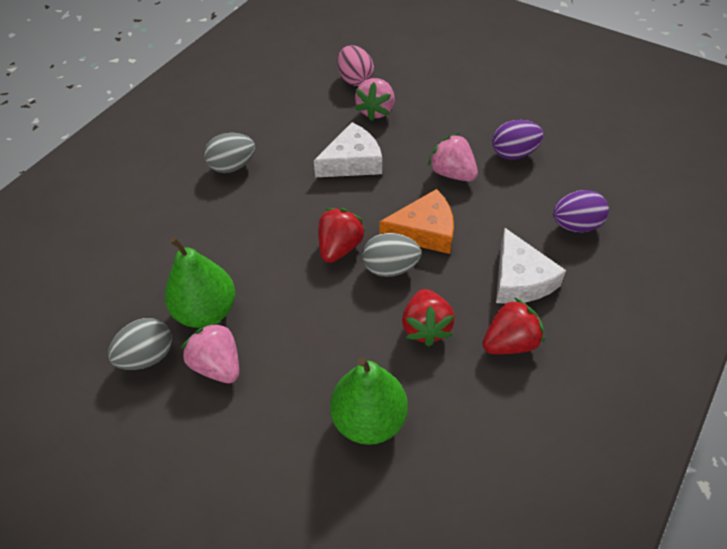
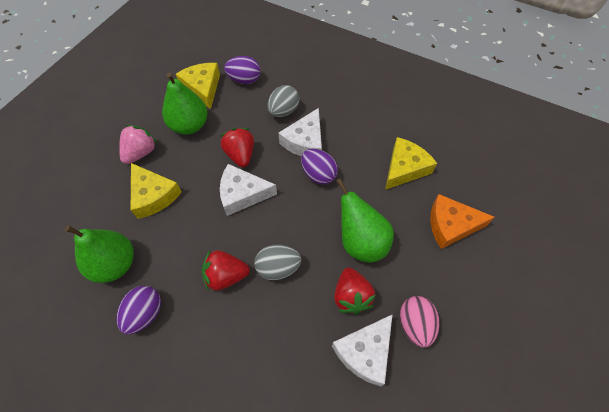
green pear: 2 -> 3
grey egg: 3 -> 2
pink strawberry: 3 -> 1
purple egg: 2 -> 3
white cheese: 2 -> 3
yellow cheese: 0 -> 3

